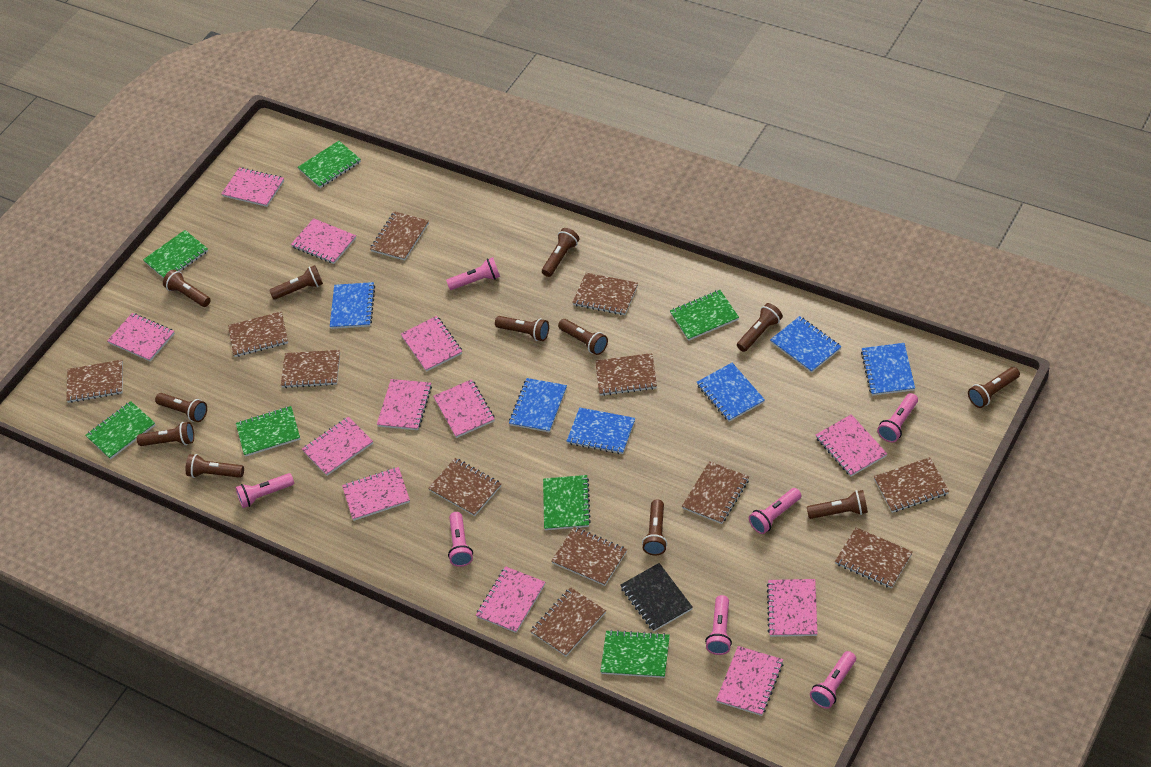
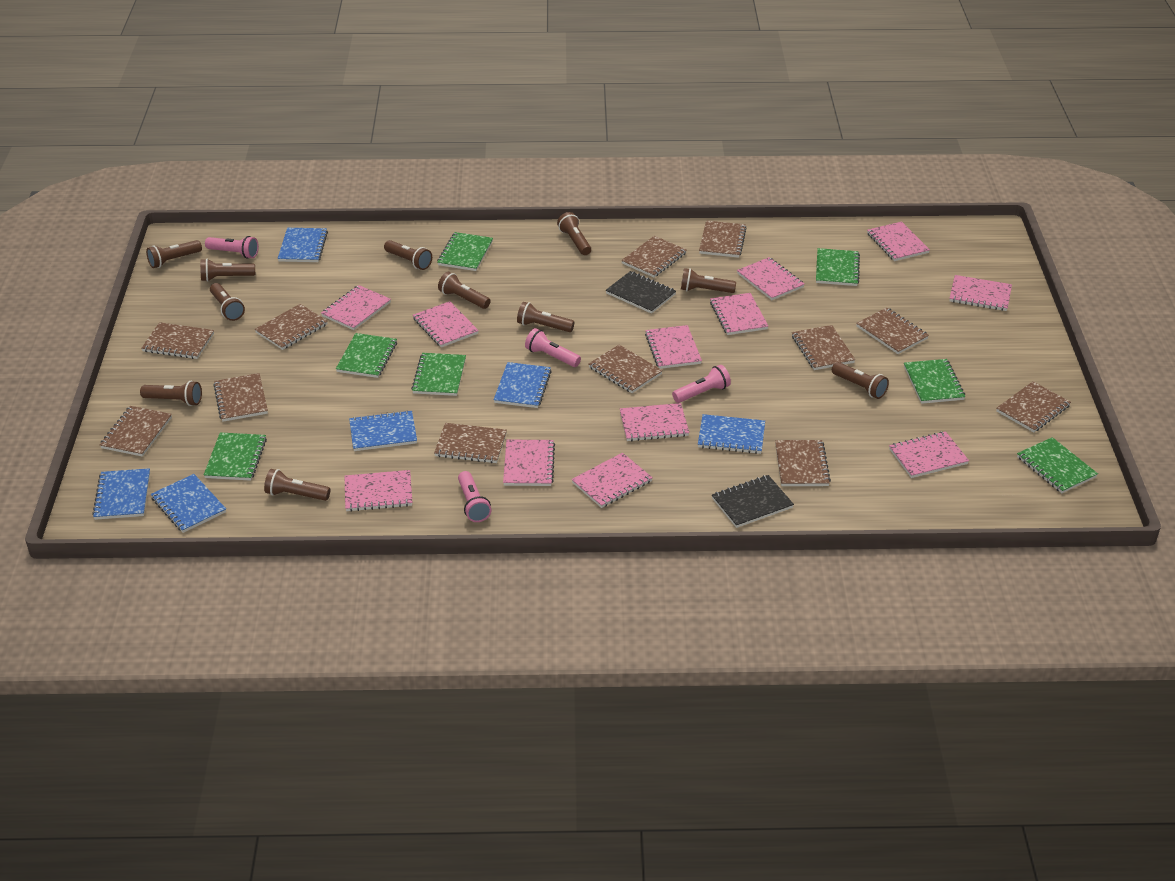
black notebook: 1 -> 2
brown flashlight: 12 -> 11
pink flashlight: 7 -> 4

